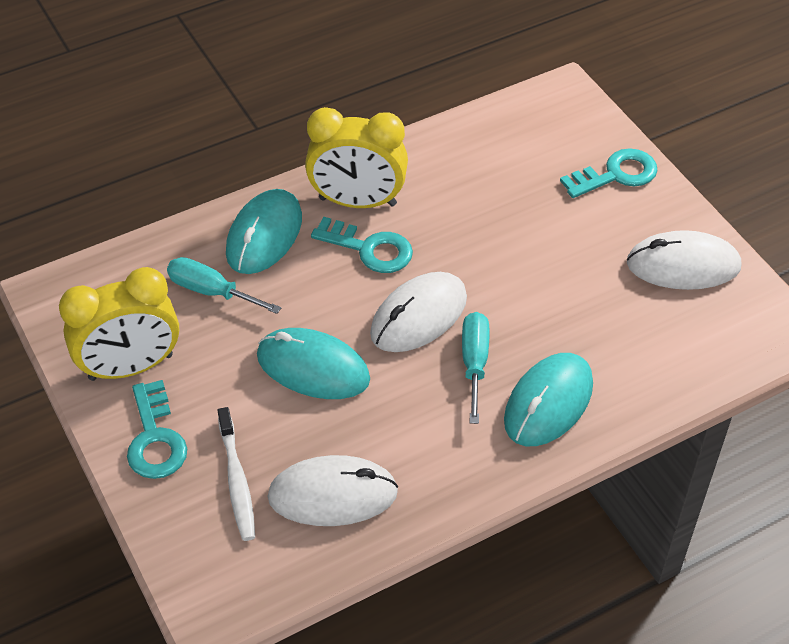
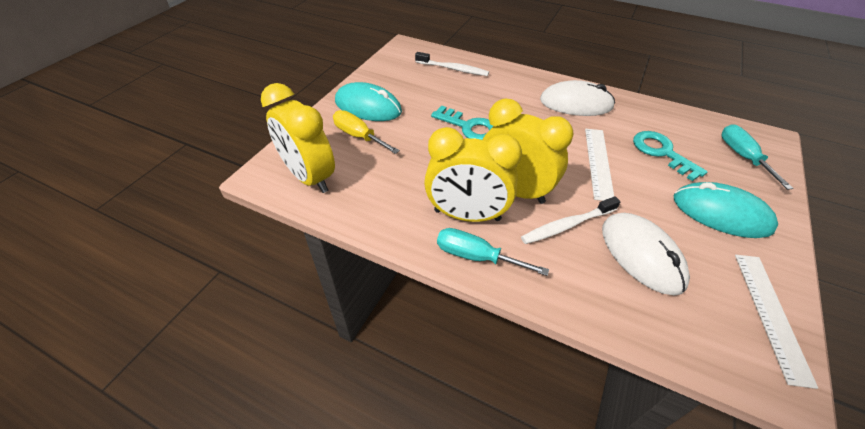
turquoise key: 3 -> 2
turquoise mouse: 3 -> 2
white mouse: 3 -> 2
white ruler: 0 -> 2
white toothbrush: 1 -> 2
yellow clock: 2 -> 3
yellow screwdriver: 0 -> 1

